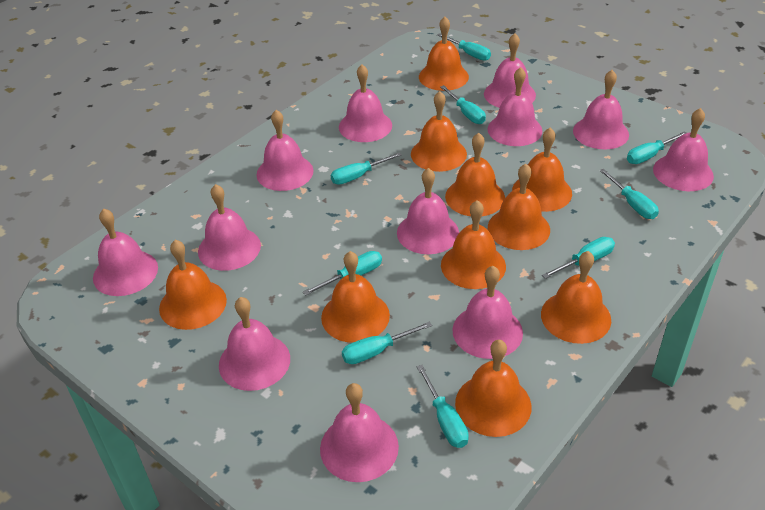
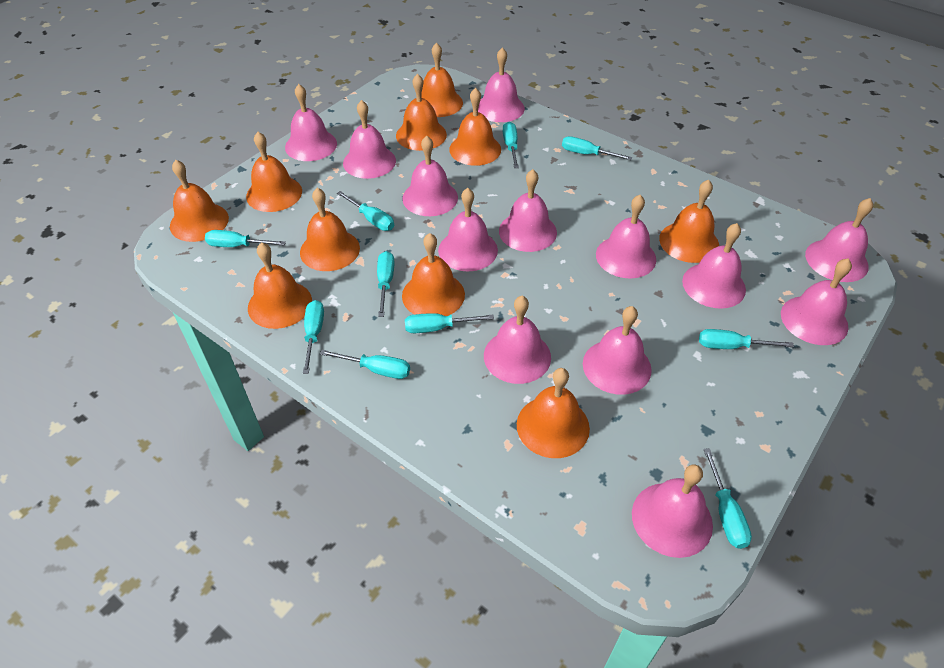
pink bell: 12 -> 13
turquoise screwdriver: 9 -> 10

